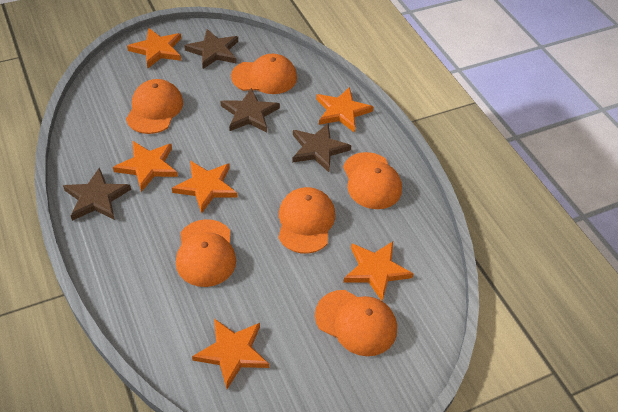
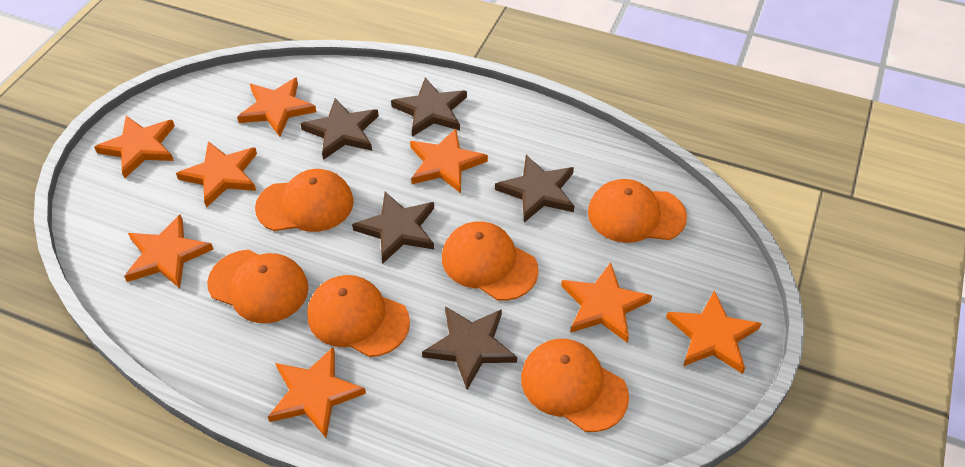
brown star: 4 -> 5
orange star: 6 -> 8

